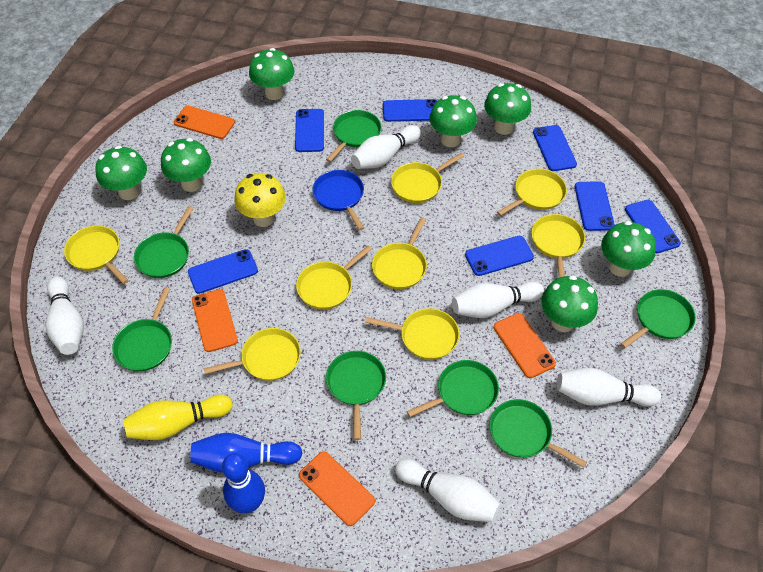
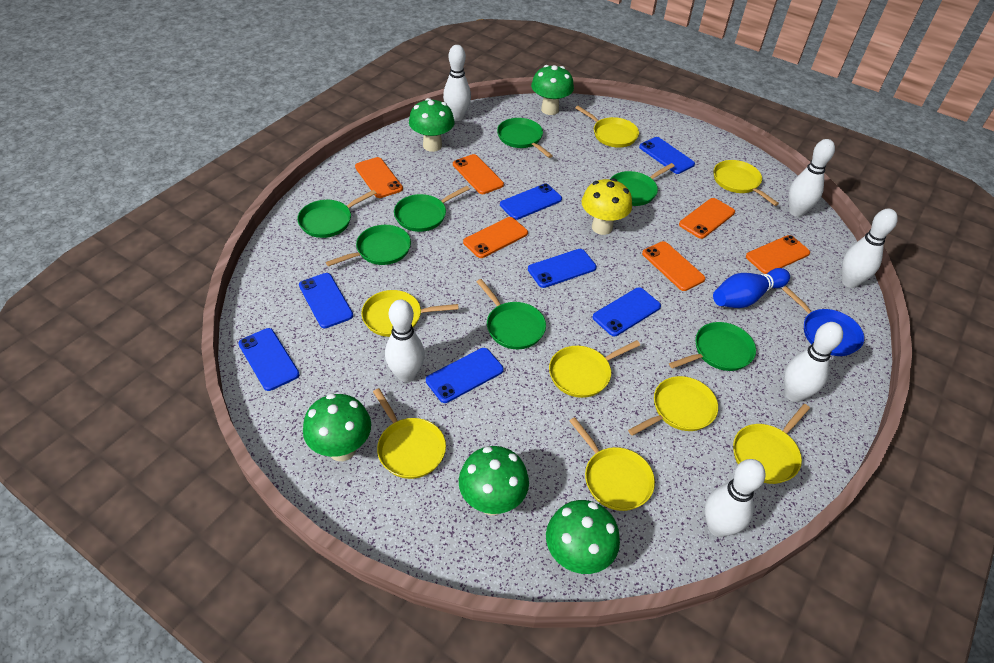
blue bowling pin: 2 -> 1
green mushroom: 7 -> 5
orange phone: 4 -> 6
white bowling pin: 5 -> 6
yellow bowling pin: 1 -> 0

